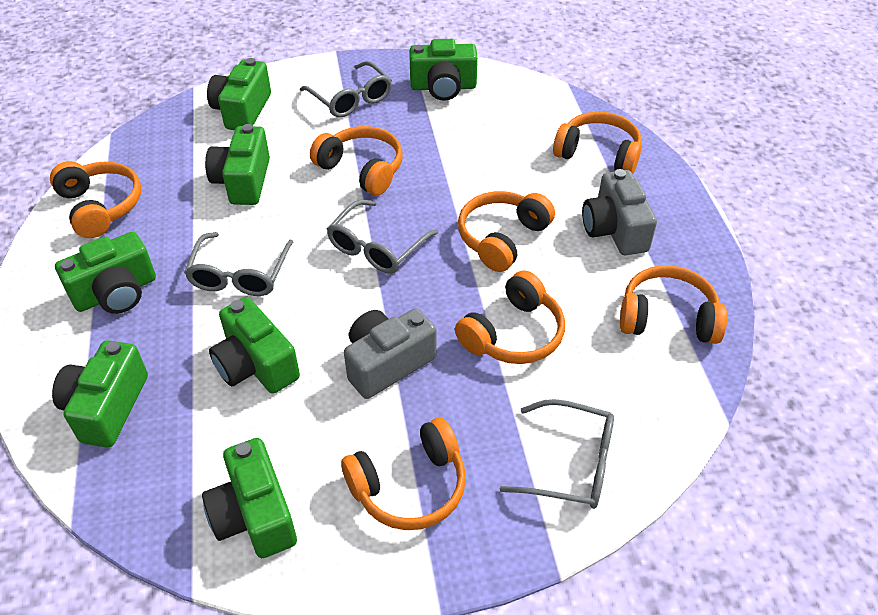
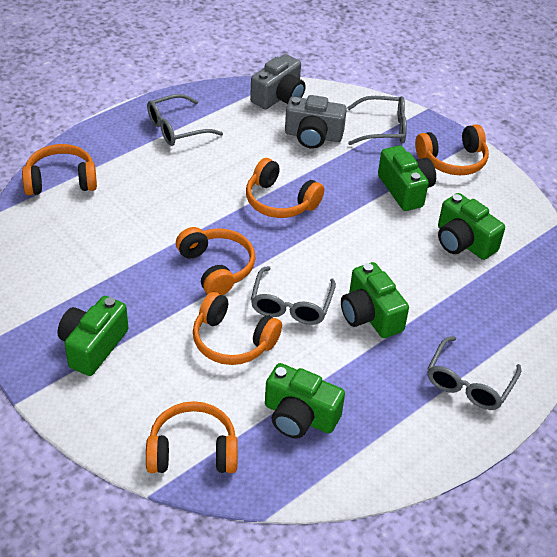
green camera: 7 -> 5
orange headphones: 7 -> 6

